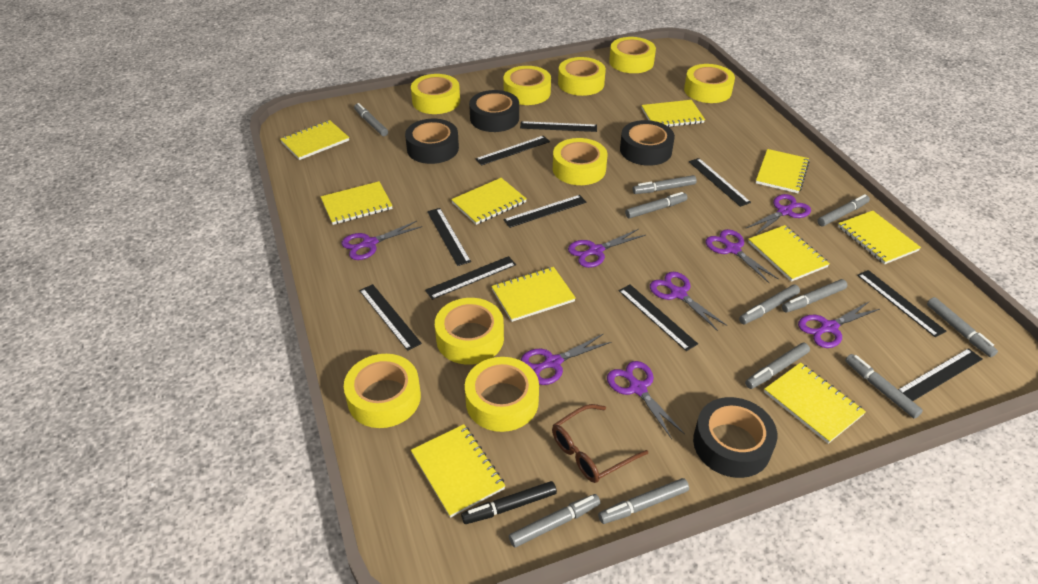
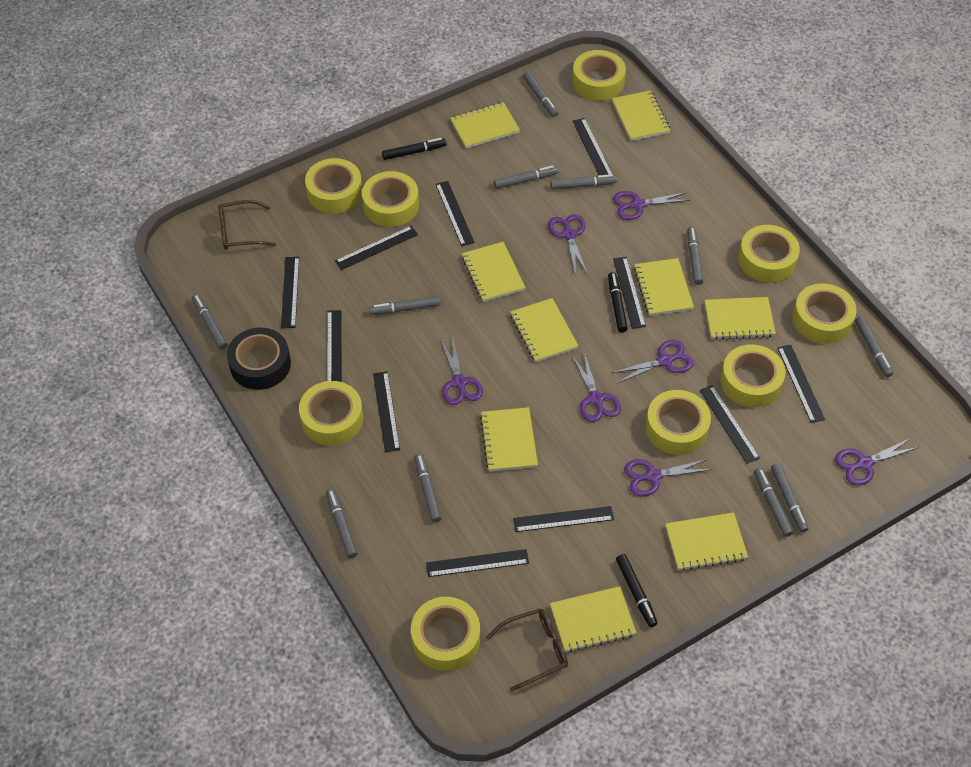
black marker: 1 -> 3
black ruler: 10 -> 11
black tape: 4 -> 1
brown glasses: 1 -> 2
purple scissors: 8 -> 7
yellow notebook: 10 -> 9

